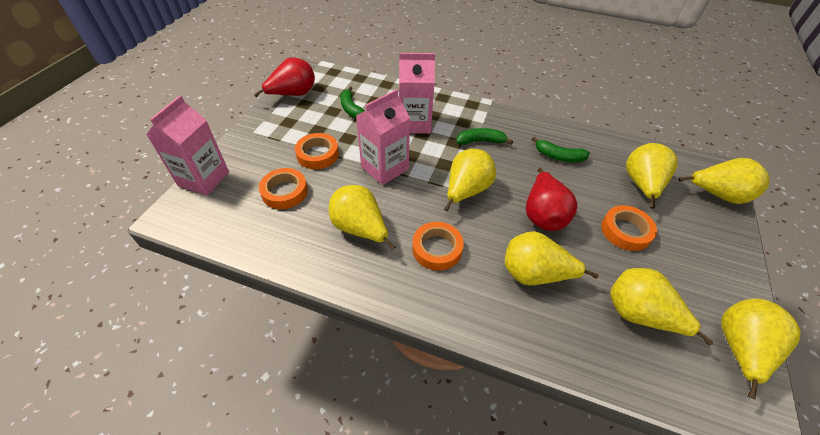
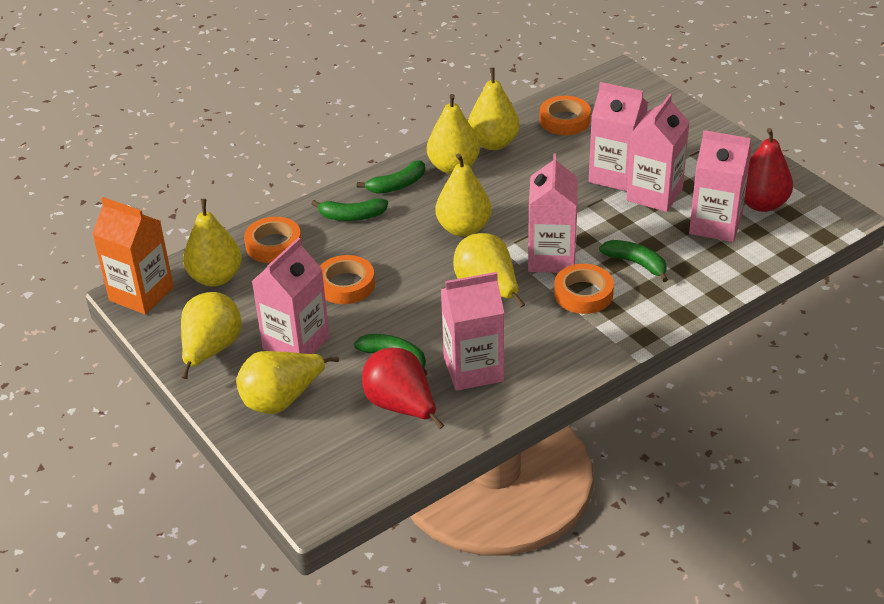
green banana: 3 -> 4
orange carton: 0 -> 1
pink carton: 3 -> 6

